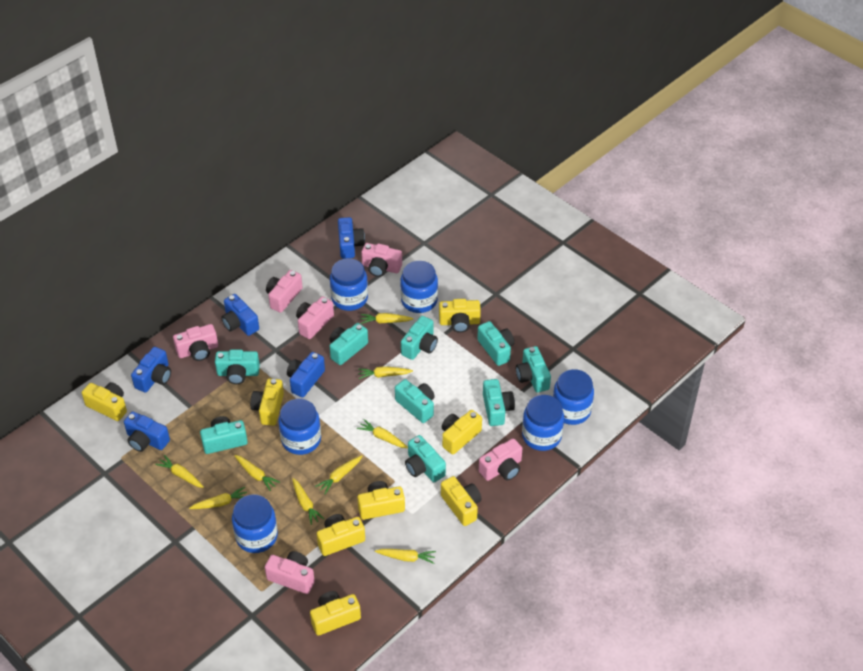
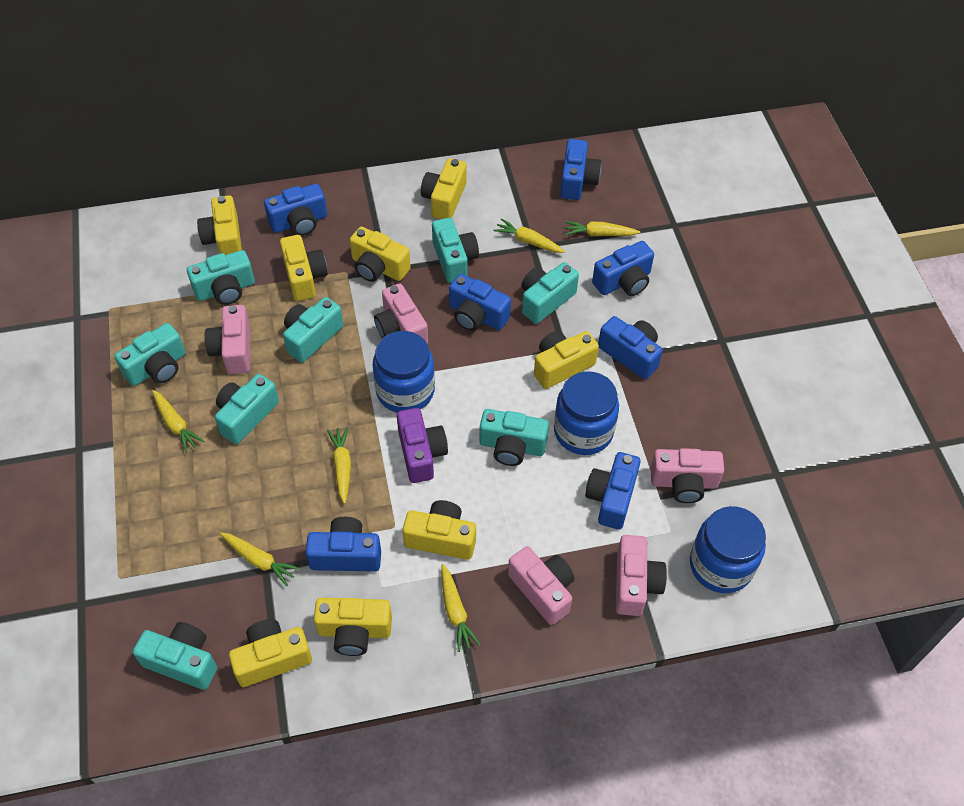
blue camera: 5 -> 7
blue jar: 6 -> 3
pink camera: 6 -> 5
purple camera: 0 -> 1
turquoise camera: 9 -> 8
yellow carrot: 9 -> 6

